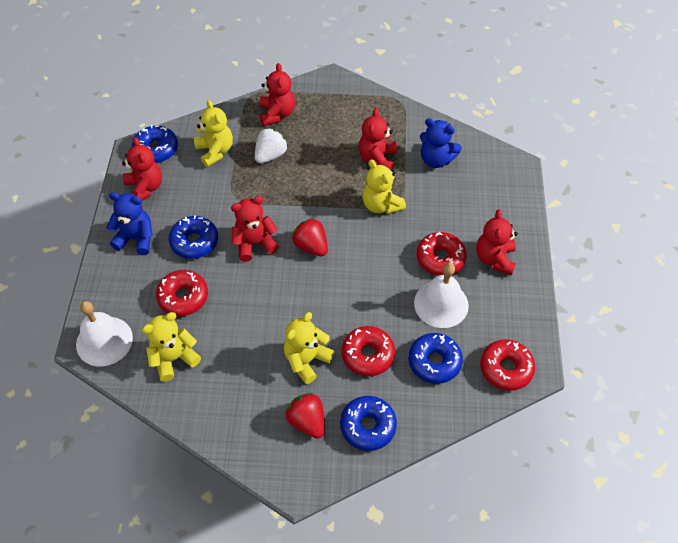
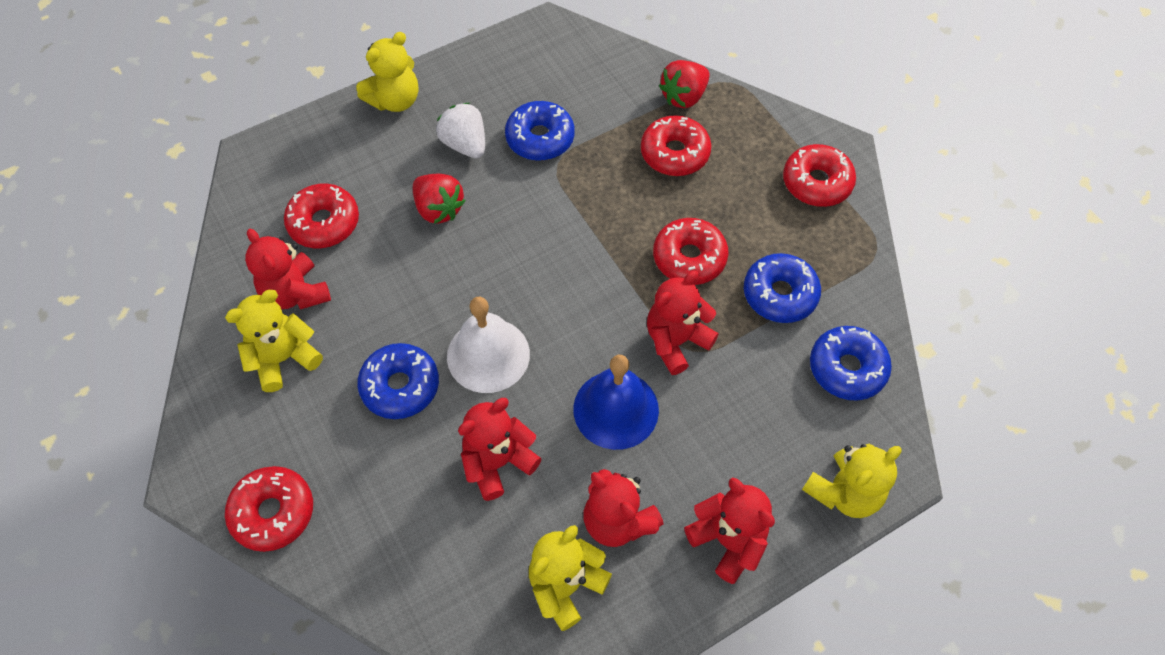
blue bell: 0 -> 1
blue teddy bear: 2 -> 0
red donut: 4 -> 5
white bell: 2 -> 1

